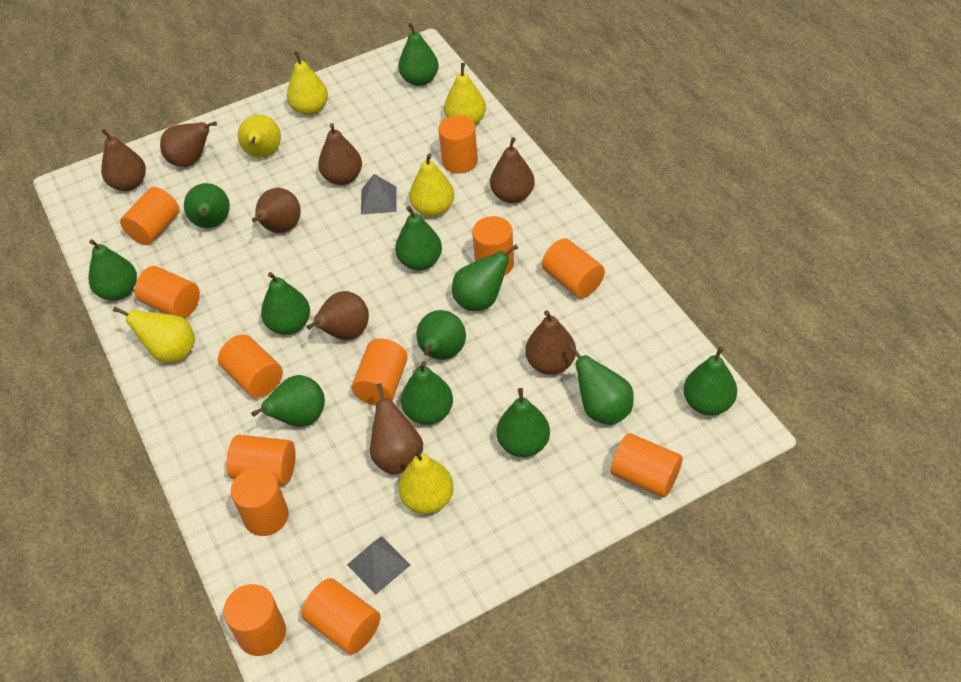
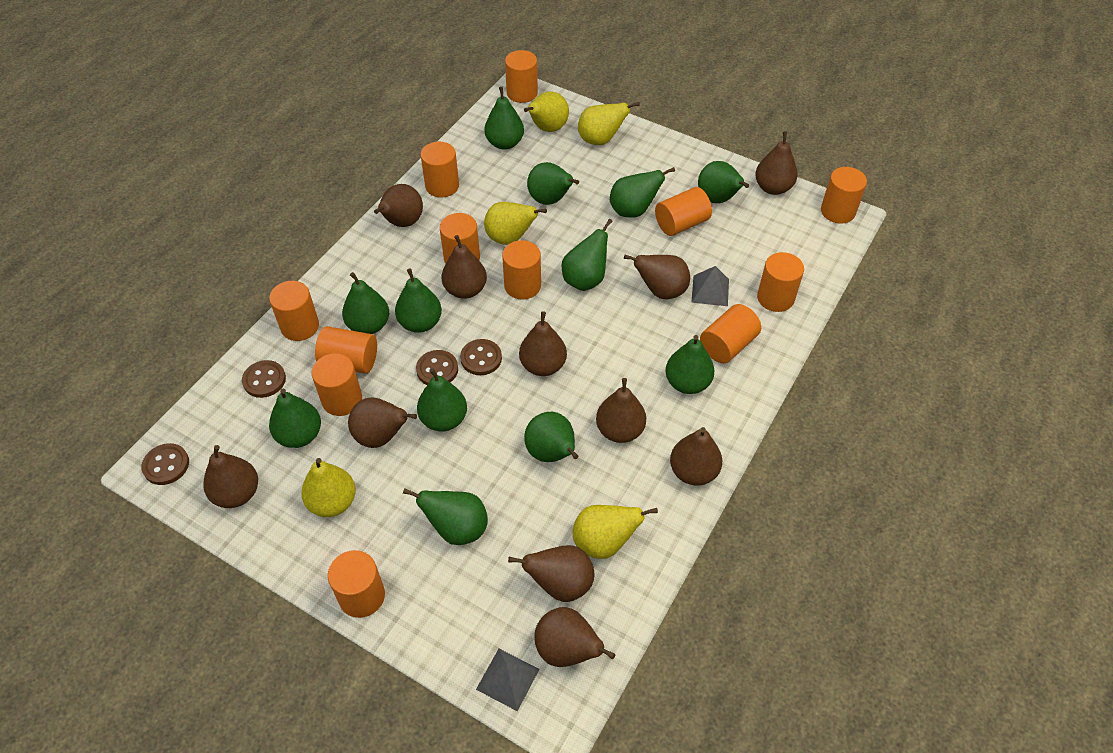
brown button: 0 -> 4
brown pear: 8 -> 11
yellow pear: 6 -> 5

